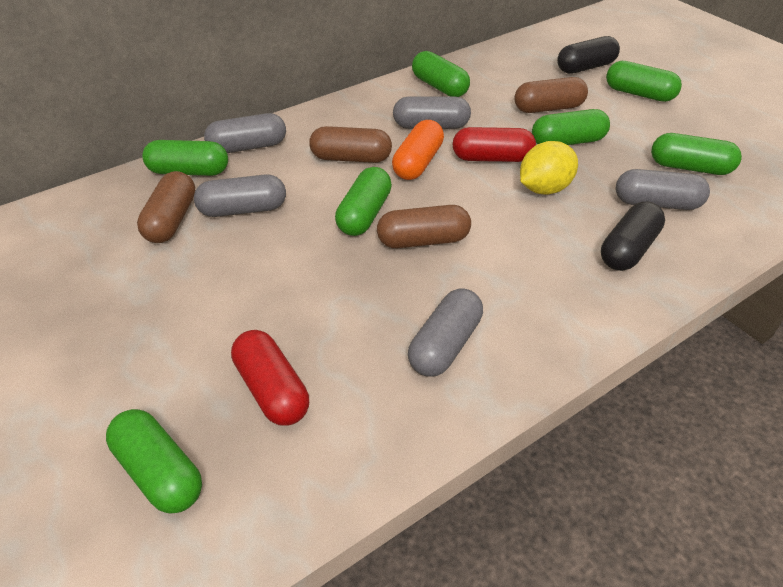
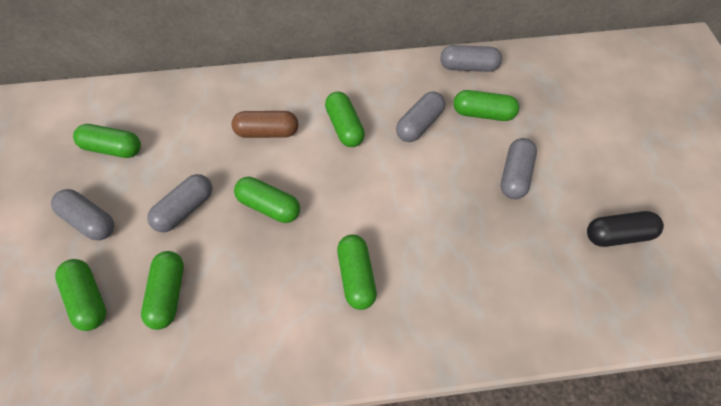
black capsule: 2 -> 1
brown capsule: 4 -> 1
orange capsule: 1 -> 0
red capsule: 2 -> 0
yellow lemon: 1 -> 0

